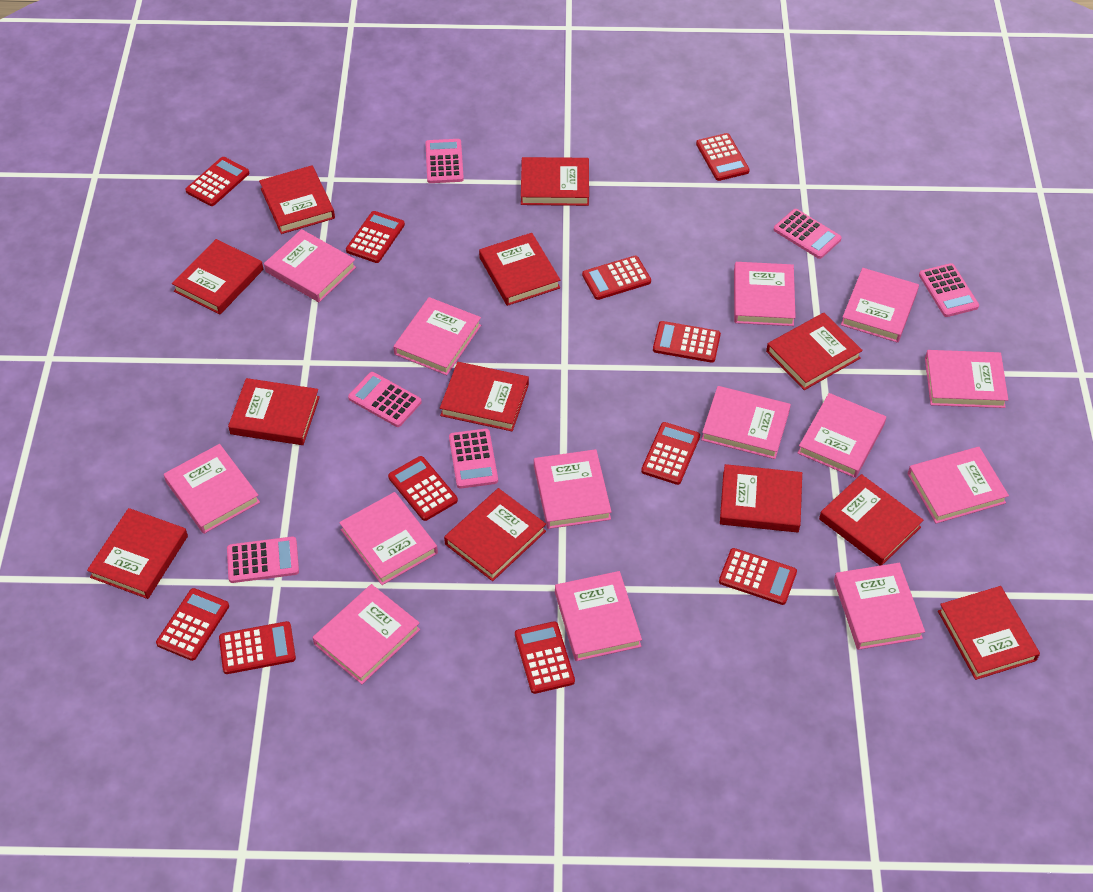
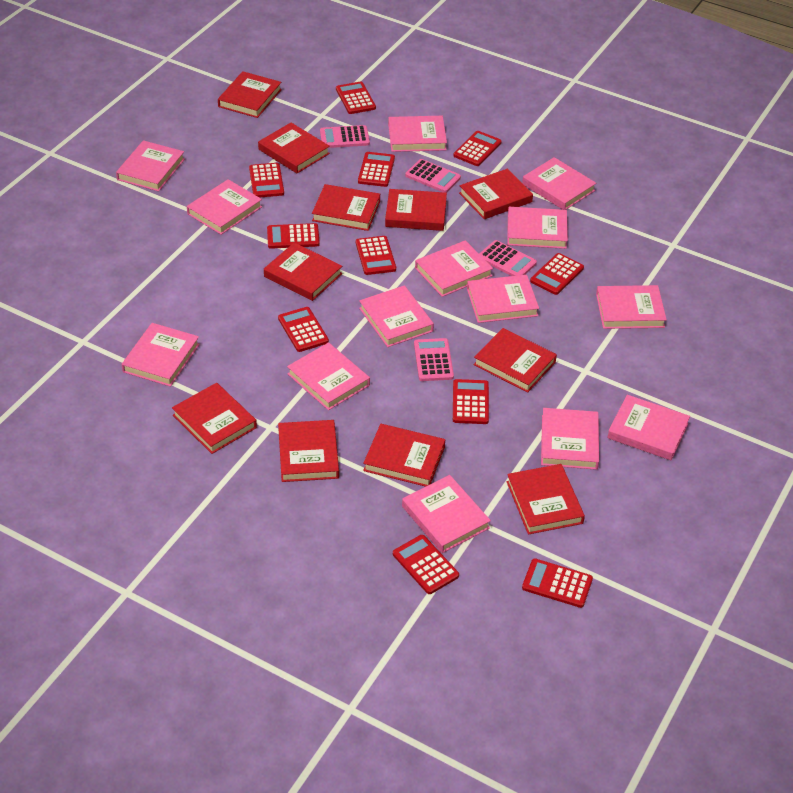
pink calculator: 6 -> 4
red book: 12 -> 11

